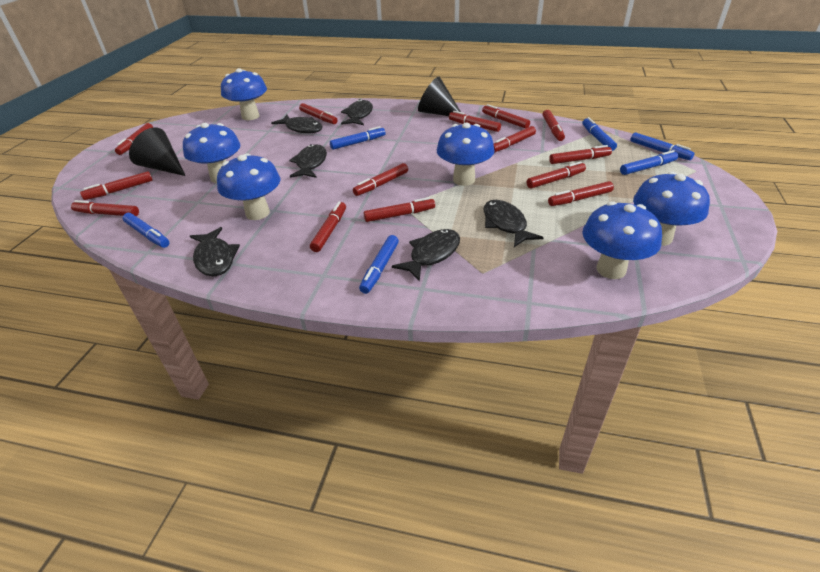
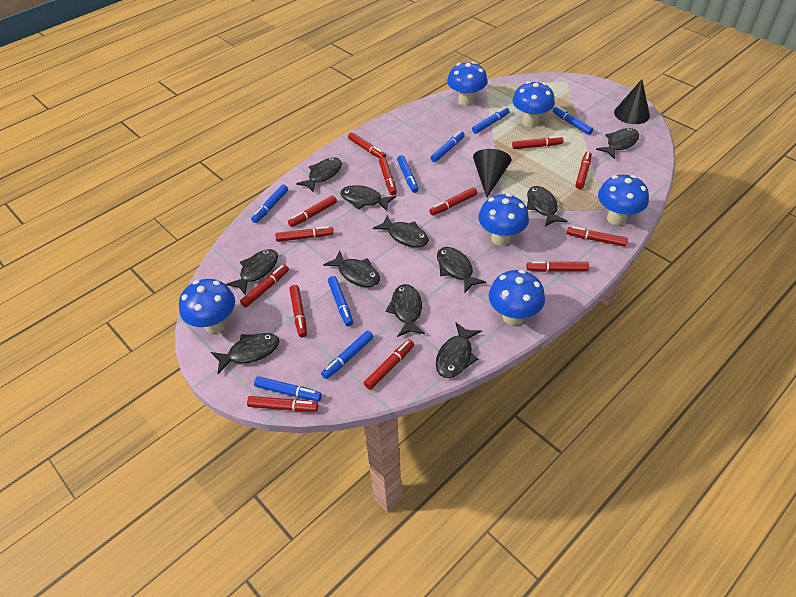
black fish: 6 -> 11
blue marker: 6 -> 8
red marker: 14 -> 13

